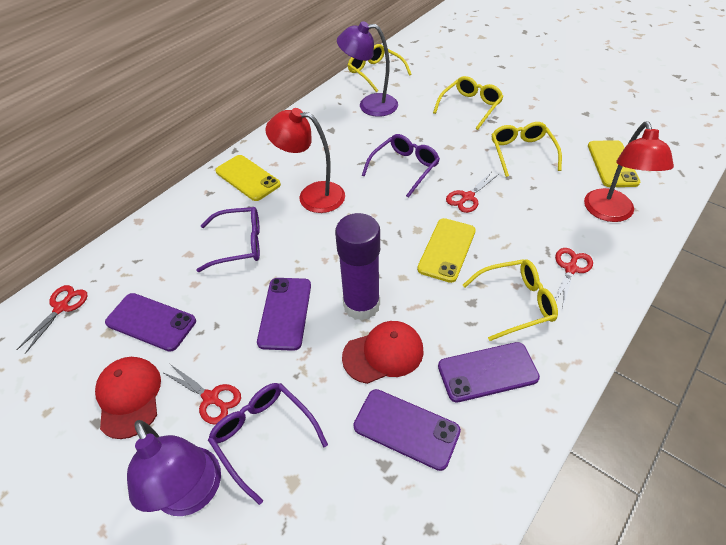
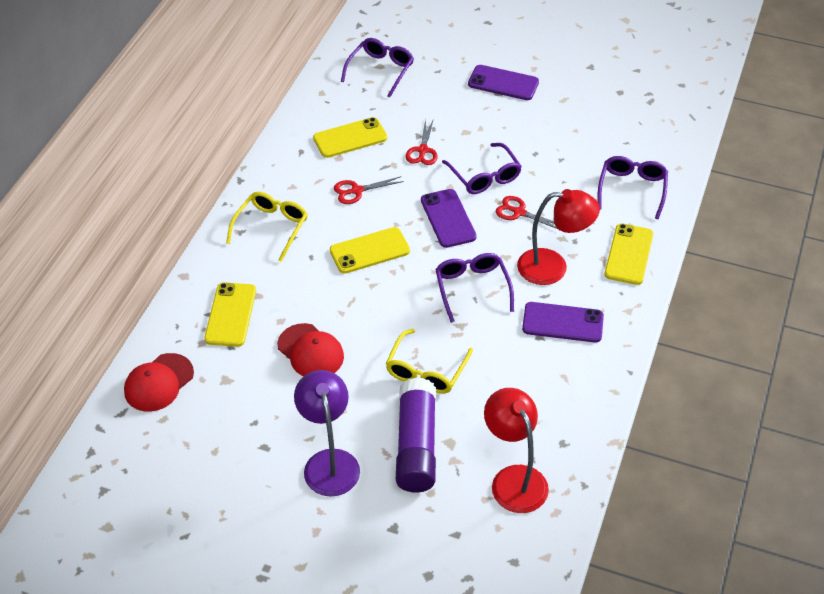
purple glasses: 3 -> 4
purple lamp: 2 -> 1
purple phone: 4 -> 3
red scissors: 4 -> 3
yellow glasses: 4 -> 2
yellow phone: 3 -> 4

